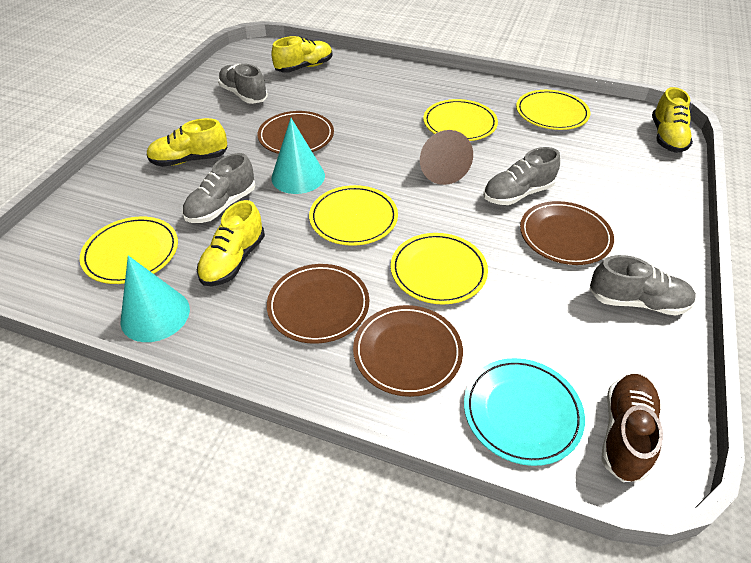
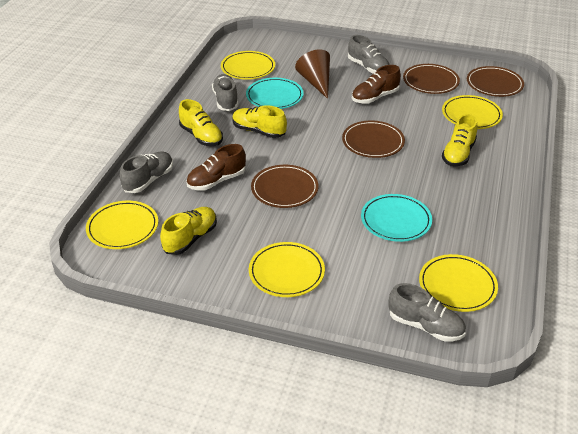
brown shoe: 1 -> 2
turquoise cone: 2 -> 0
turquoise plate: 1 -> 2

